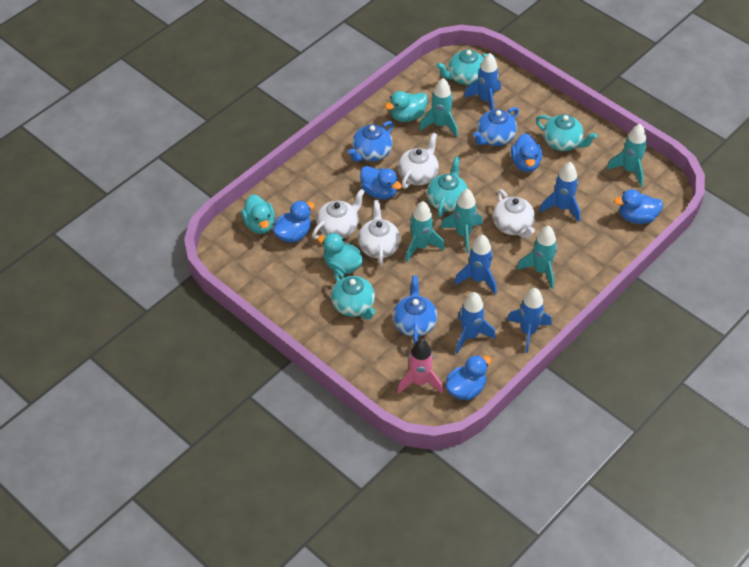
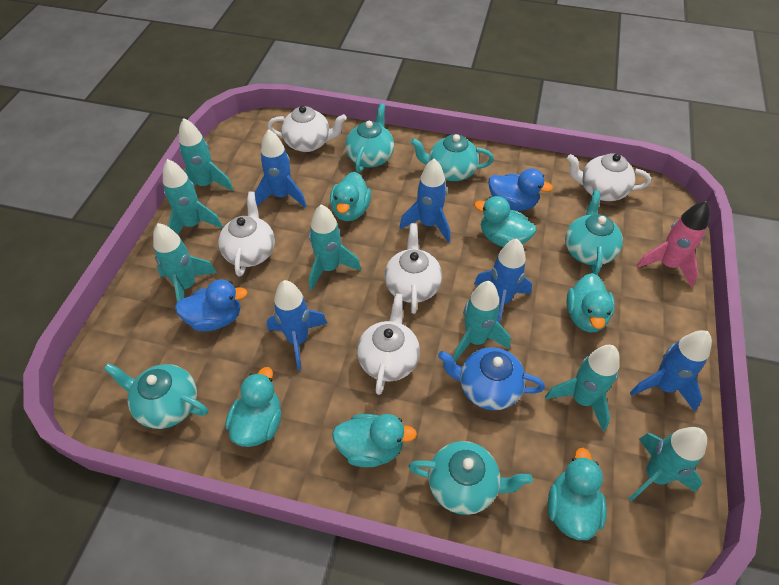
blue duck: 5 -> 2
blue teapot: 3 -> 1
turquoise duck: 3 -> 6
turquoise rocket: 5 -> 7
turquoise teapot: 4 -> 5
white teapot: 4 -> 5

